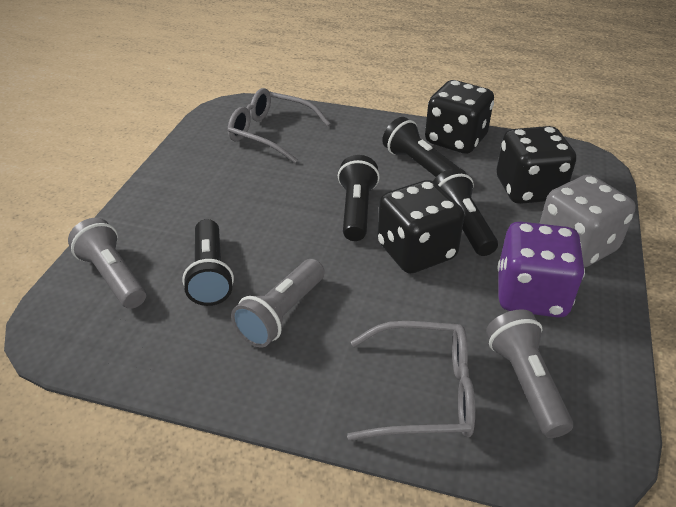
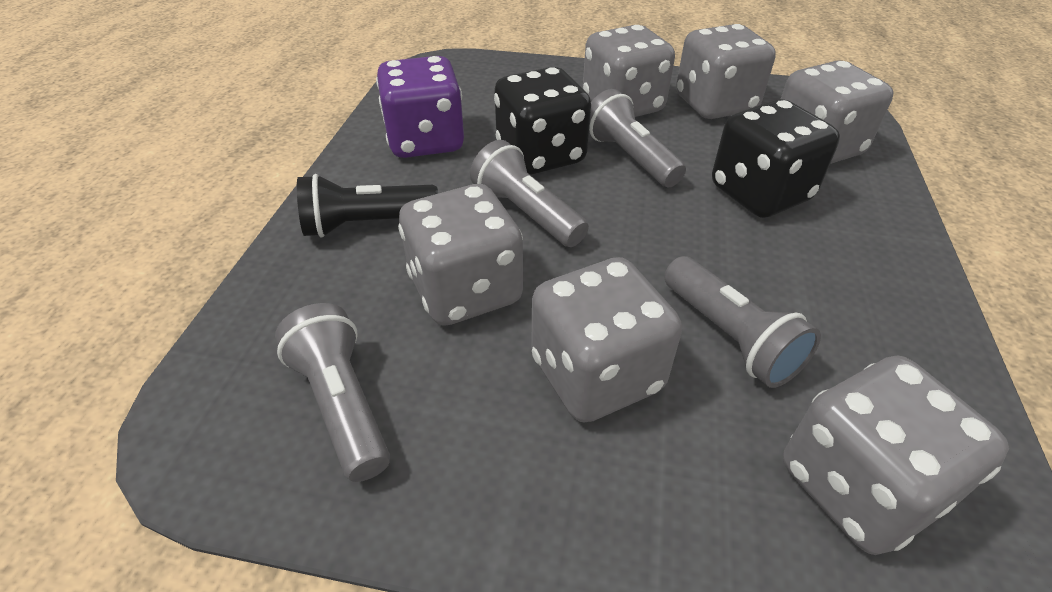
black dice: 3 -> 2
black flashlight: 4 -> 1
grey dice: 1 -> 6
grey flashlight: 3 -> 4
grey glasses: 2 -> 0

